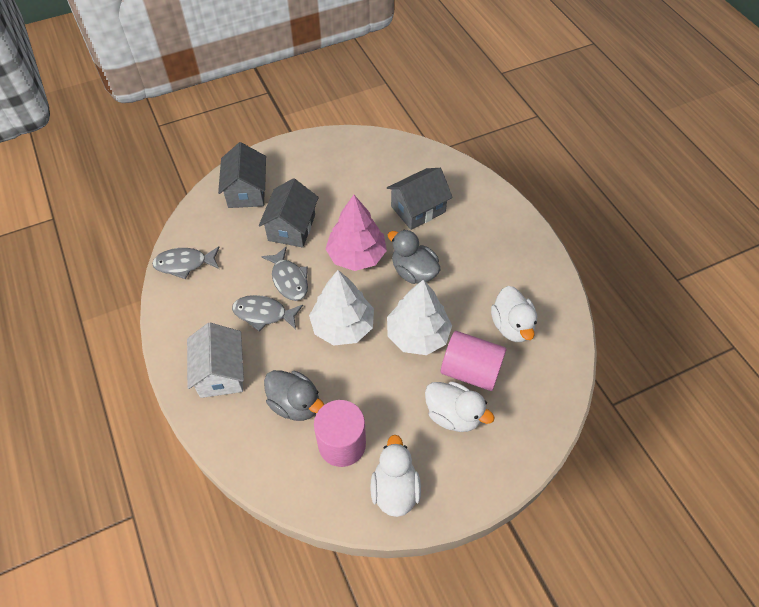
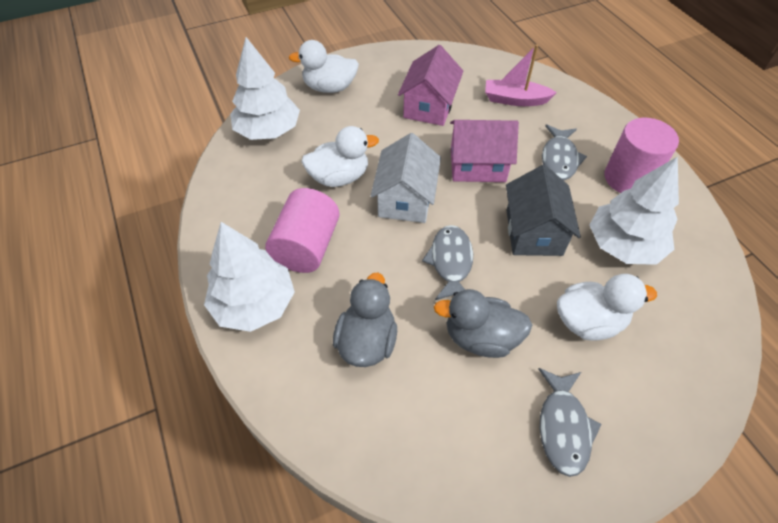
grey house: 3 -> 1
pink boat: 0 -> 1
pink house: 0 -> 2
pink tree: 1 -> 0
white tree: 2 -> 3

